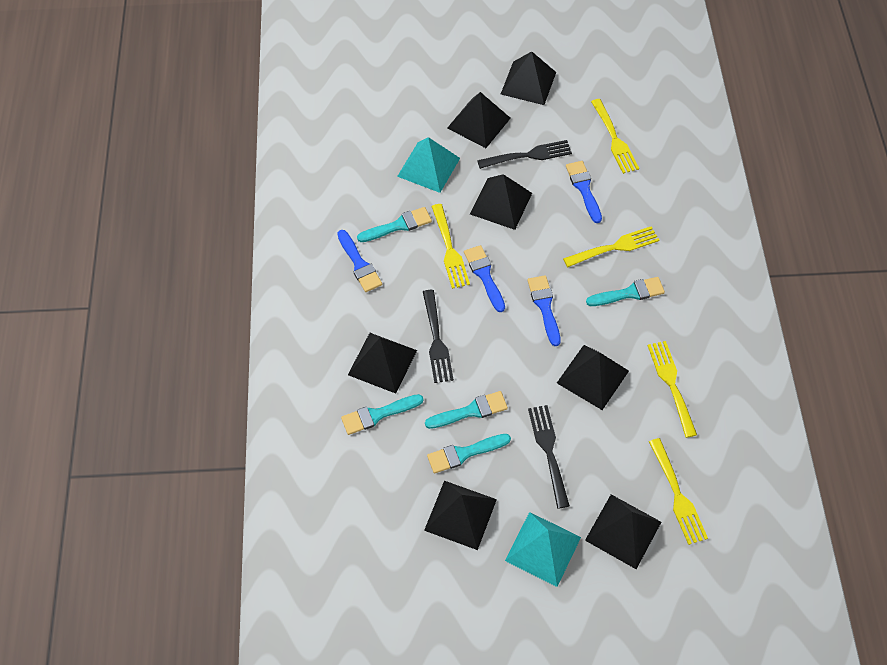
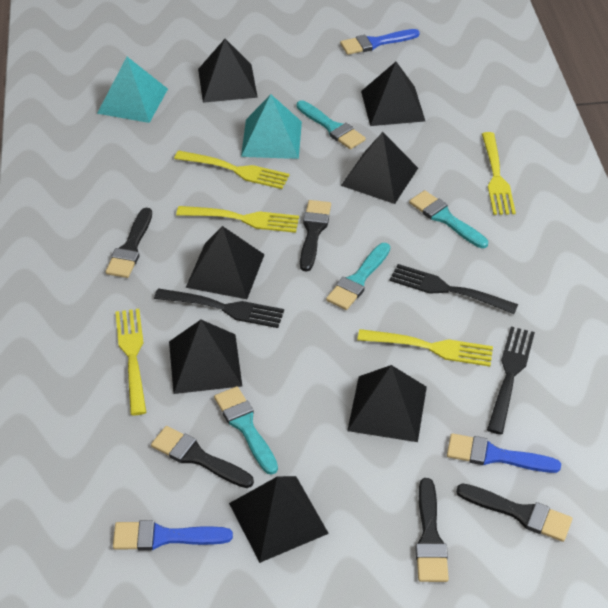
black brush: 0 -> 5
blue brush: 4 -> 3
turquoise brush: 5 -> 4

